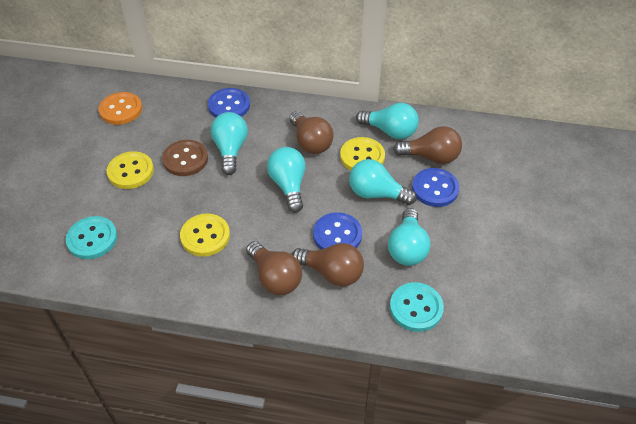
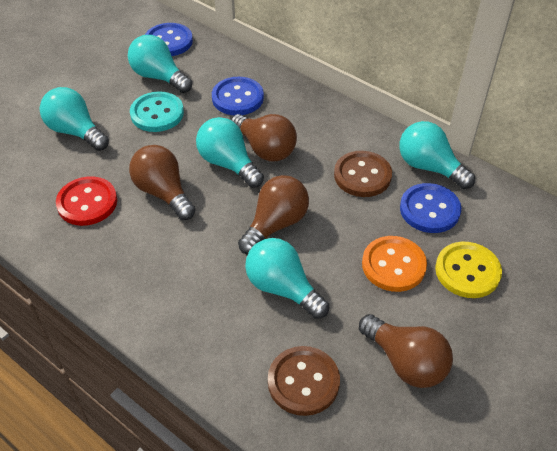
brown button: 1 -> 2
red button: 0 -> 1
turquoise button: 2 -> 1
yellow button: 3 -> 1

